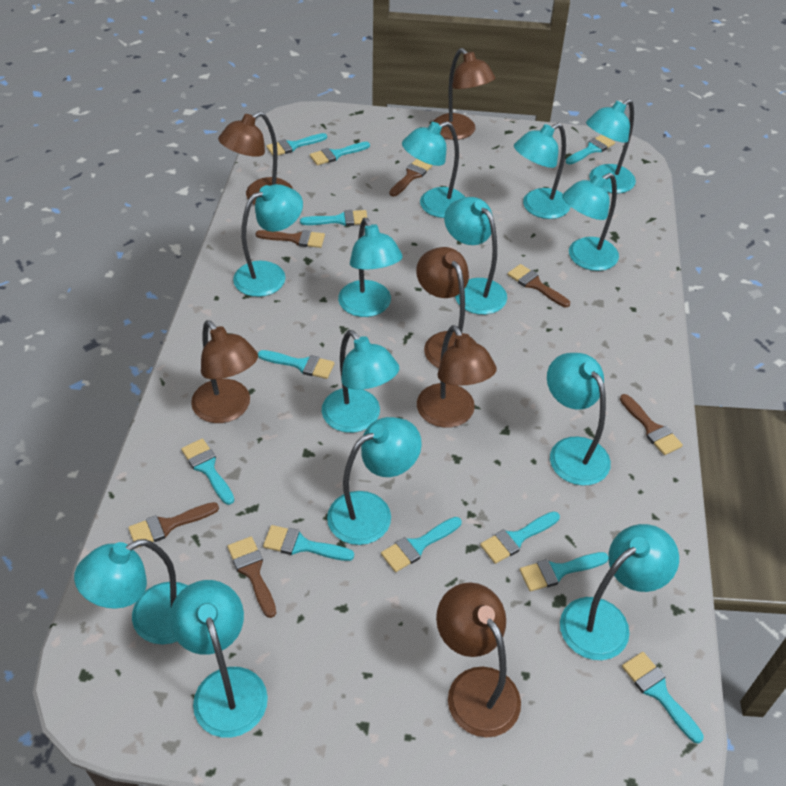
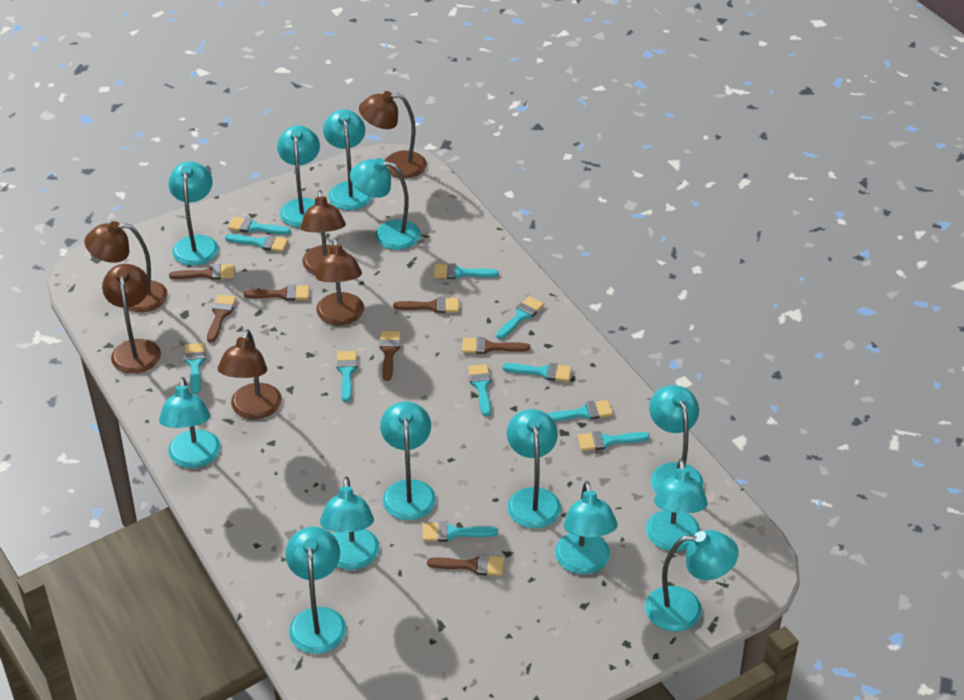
brown brush: 6 -> 7

